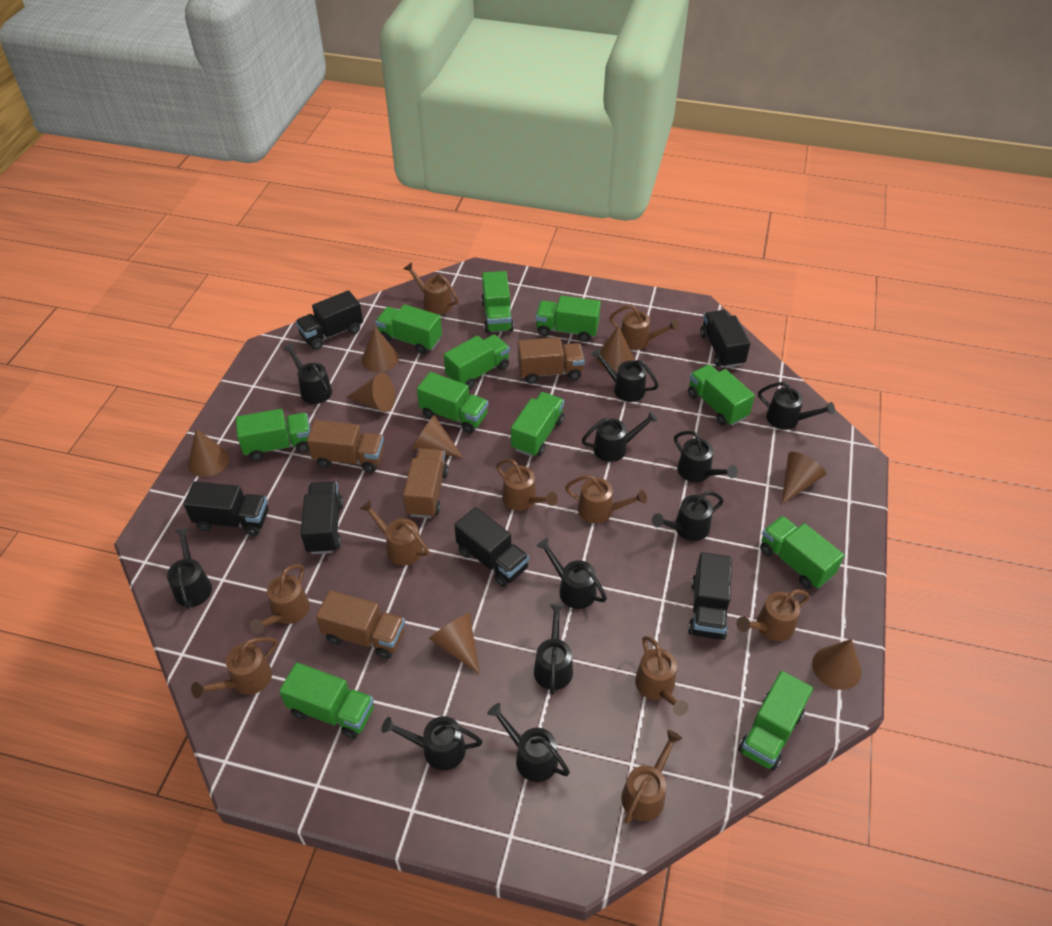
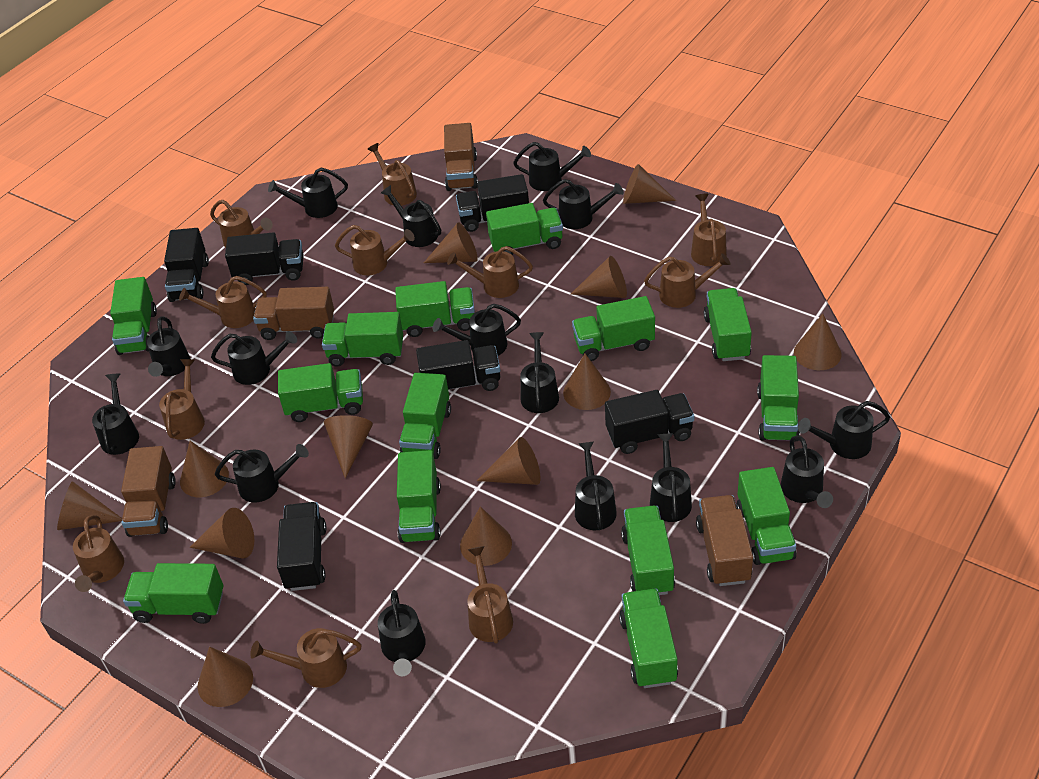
black watering can: 11 -> 15
brown cone: 8 -> 12
brown watering can: 10 -> 11
green truck: 11 -> 14

